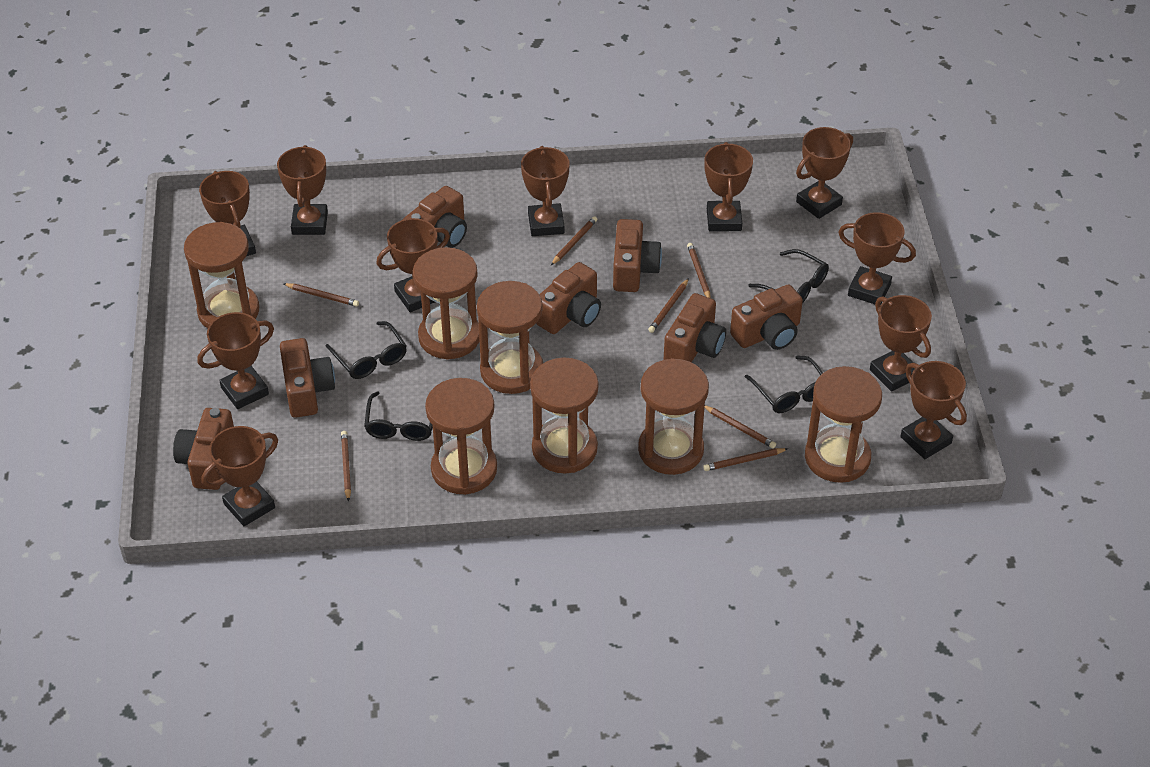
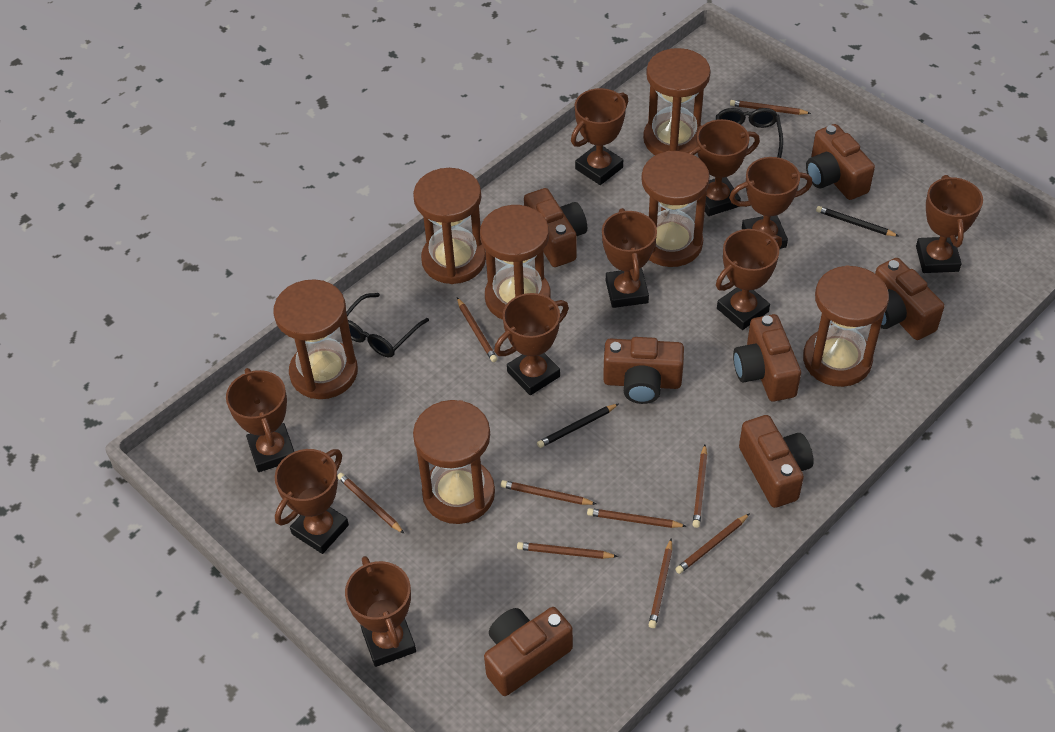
black glasses: 4 -> 2
black pencil: 0 -> 2
brown pencil: 7 -> 9
brown trophy: 11 -> 10

